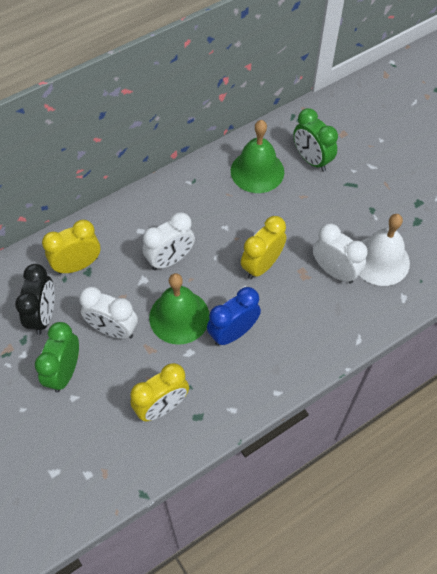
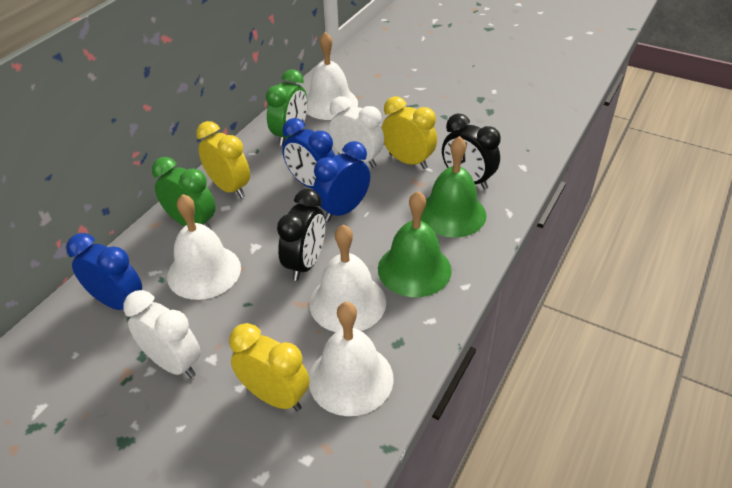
black clock: 1 -> 2
blue clock: 1 -> 3
white bell: 1 -> 4
white clock: 3 -> 2

